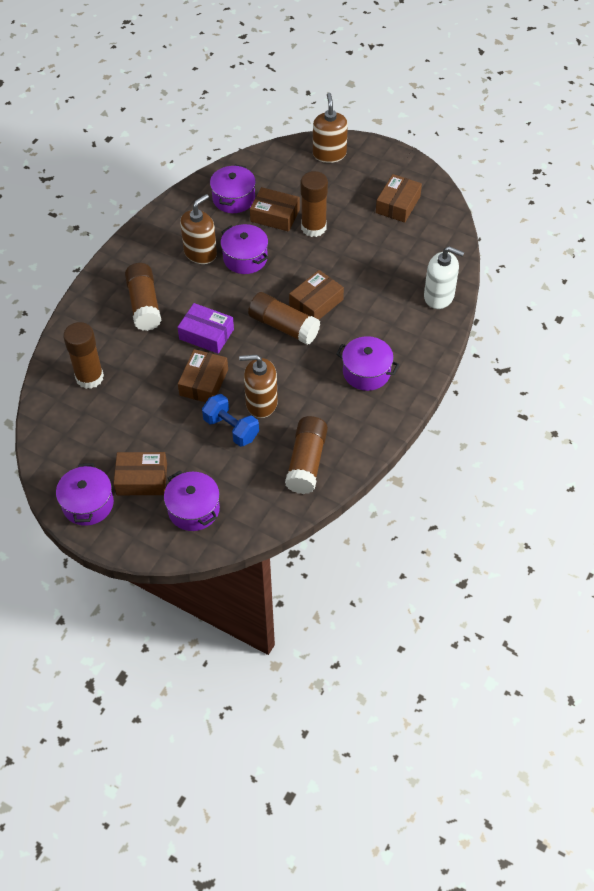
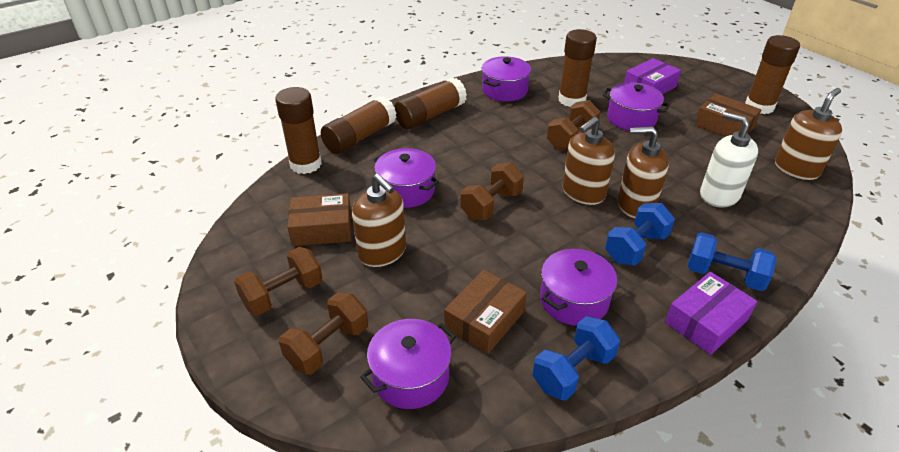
blue dumbbell: 1 -> 3
brown box: 5 -> 3
brown dumbbell: 0 -> 4
brown soap dispenser: 3 -> 4
purple box: 1 -> 2

